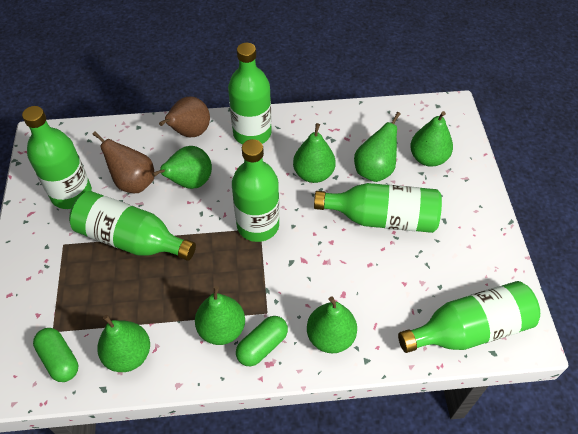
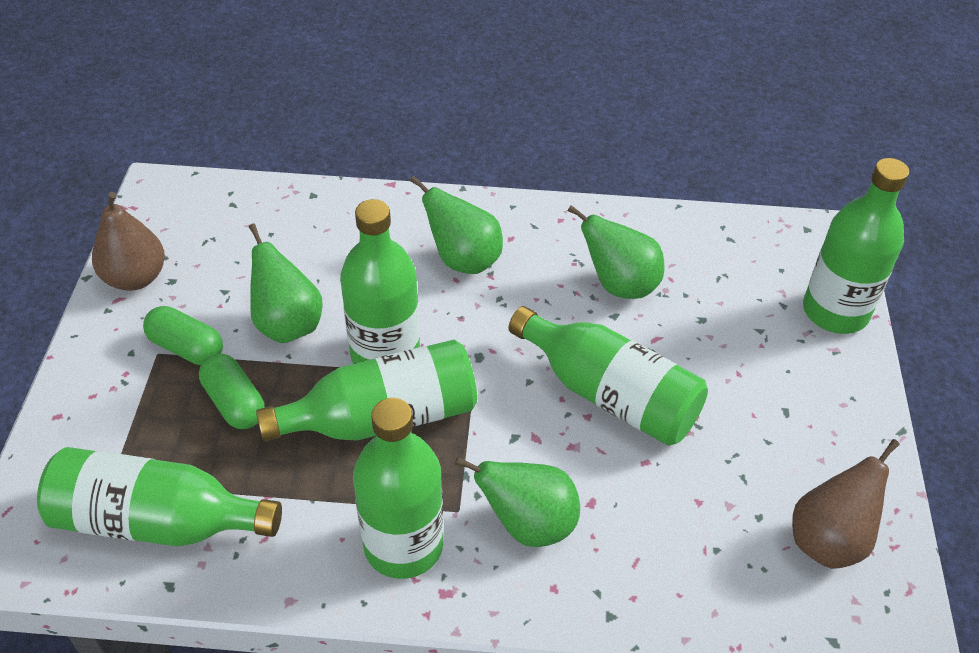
green pear: 7 -> 4

